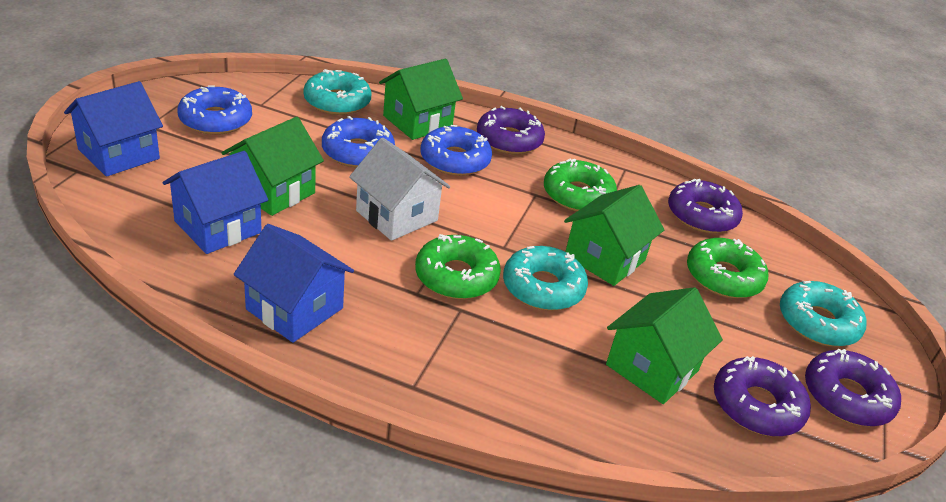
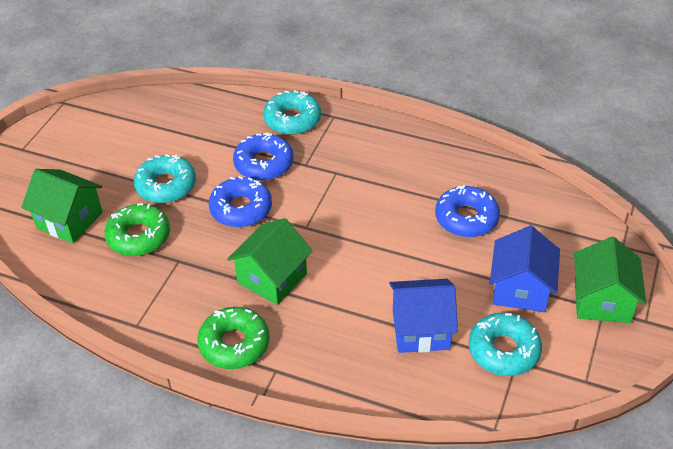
blue house: 3 -> 2
green donut: 3 -> 2
green house: 4 -> 3
purple donut: 4 -> 0
white house: 1 -> 0

